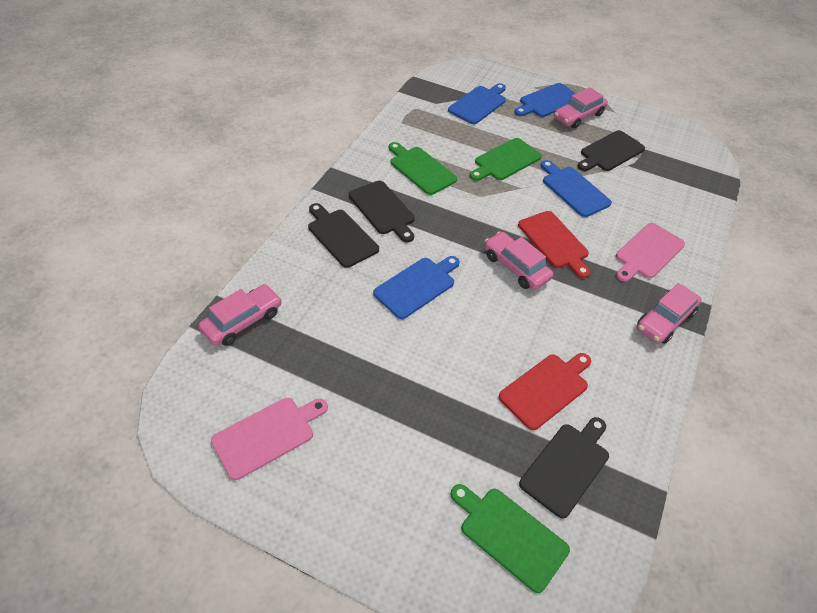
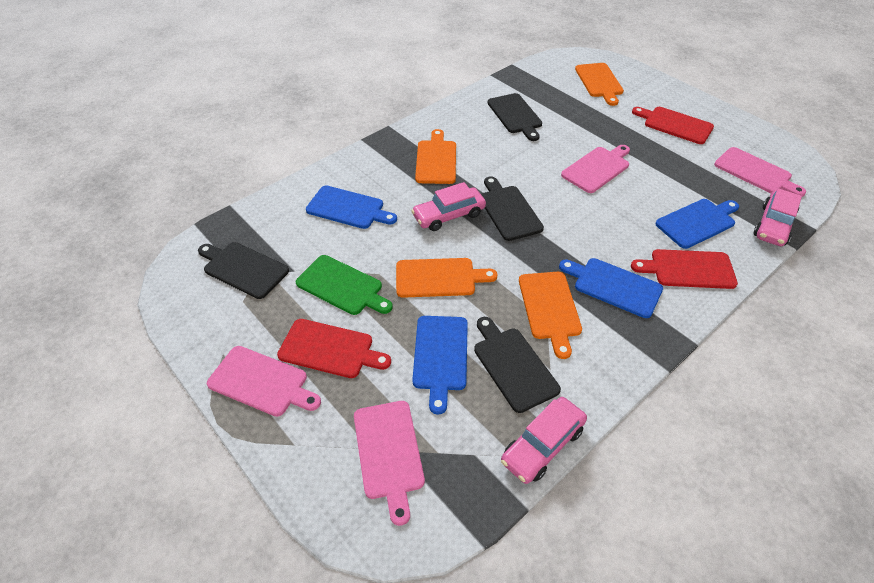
green cutting board: 3 -> 1
orange cutting board: 0 -> 4
pink car: 4 -> 3
pink cutting board: 2 -> 4
red cutting board: 2 -> 3

